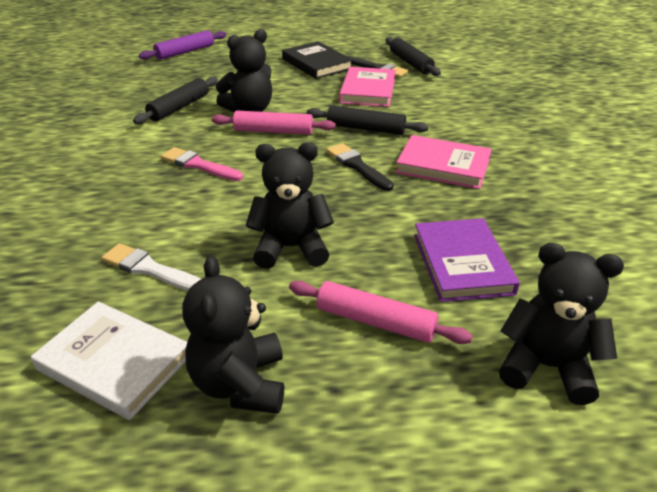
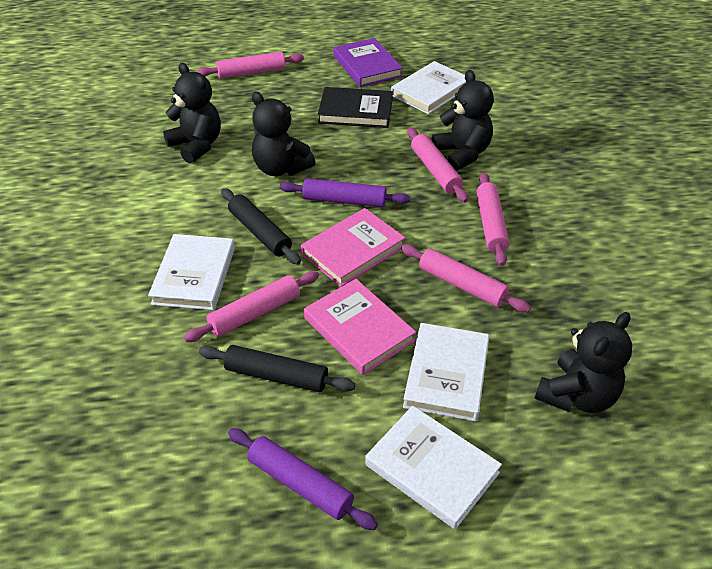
black brush: 2 -> 0
black rolling pin: 3 -> 2
pink brush: 1 -> 0
pink rolling pin: 2 -> 5
purple rolling pin: 1 -> 2
white book: 1 -> 4
white brush: 1 -> 0

